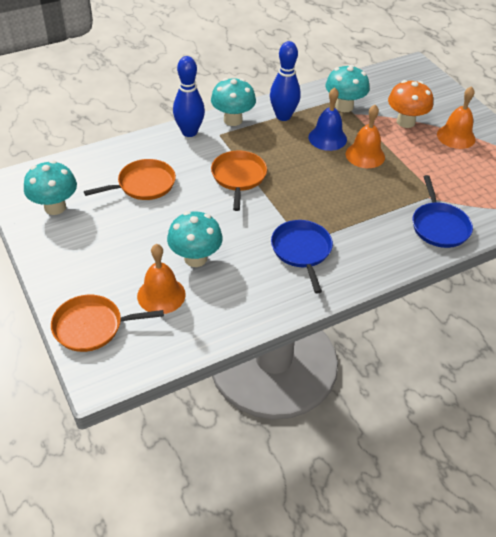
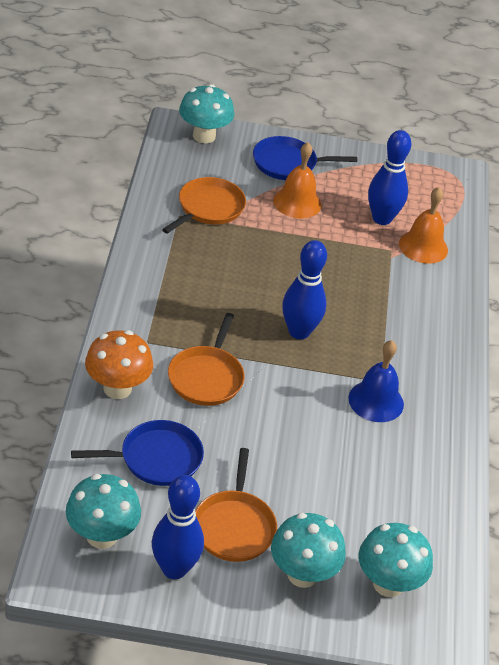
blue bowling pin: 2 -> 3
orange bell: 3 -> 2

